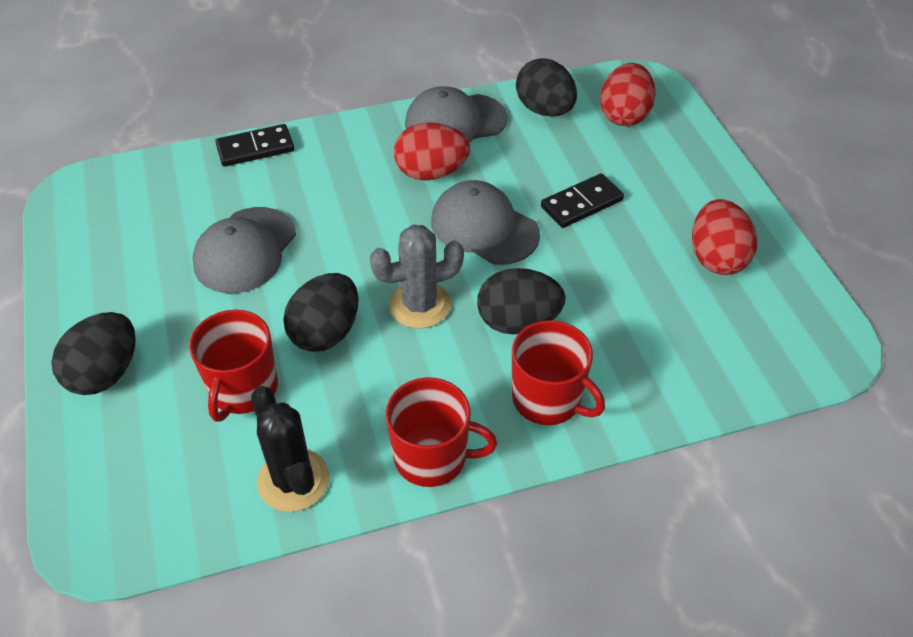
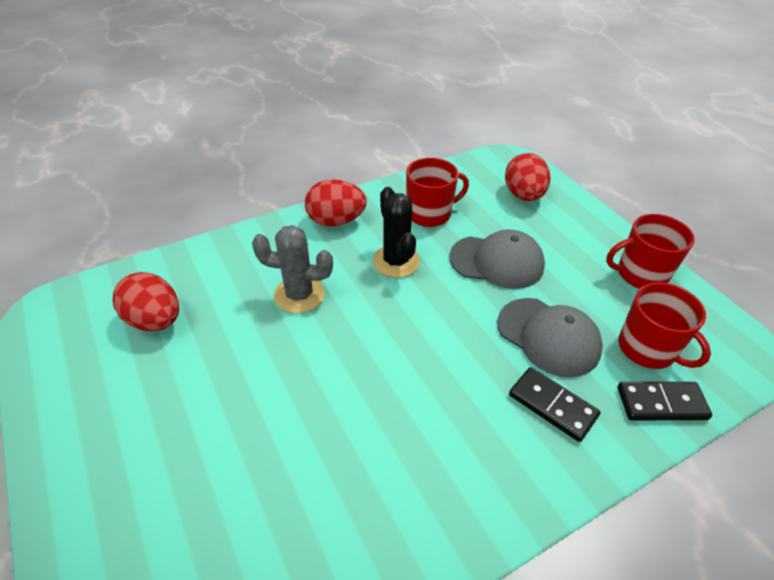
black egg: 4 -> 0
grey cap: 3 -> 2

